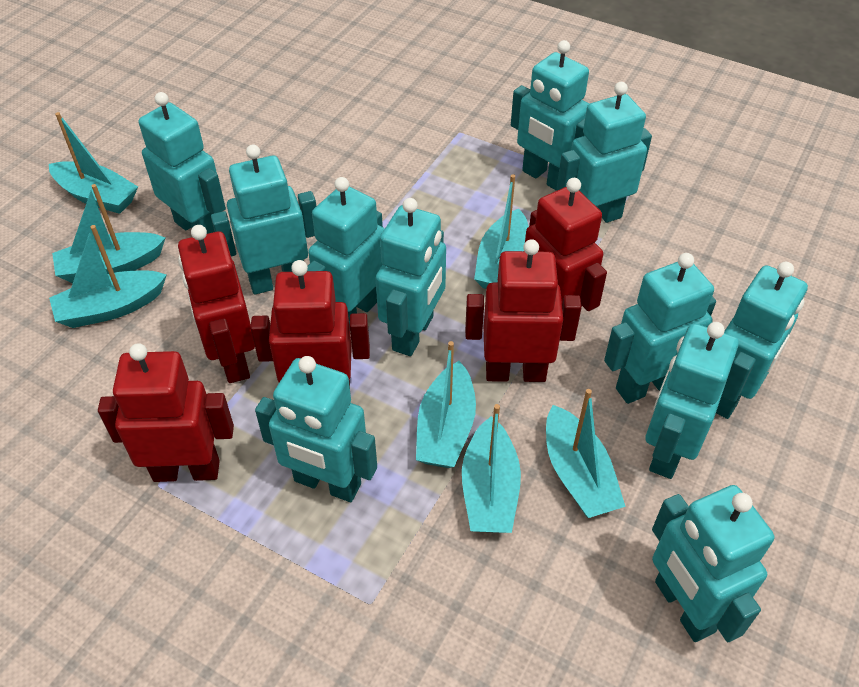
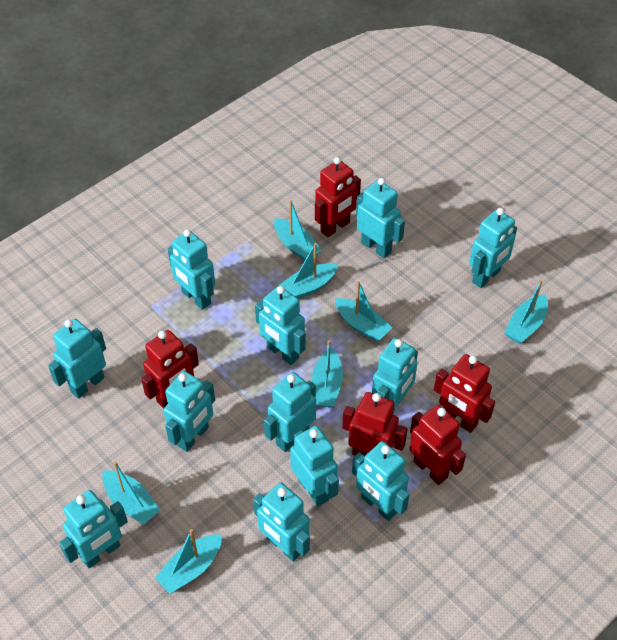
turquoise robot: 11 -> 12

